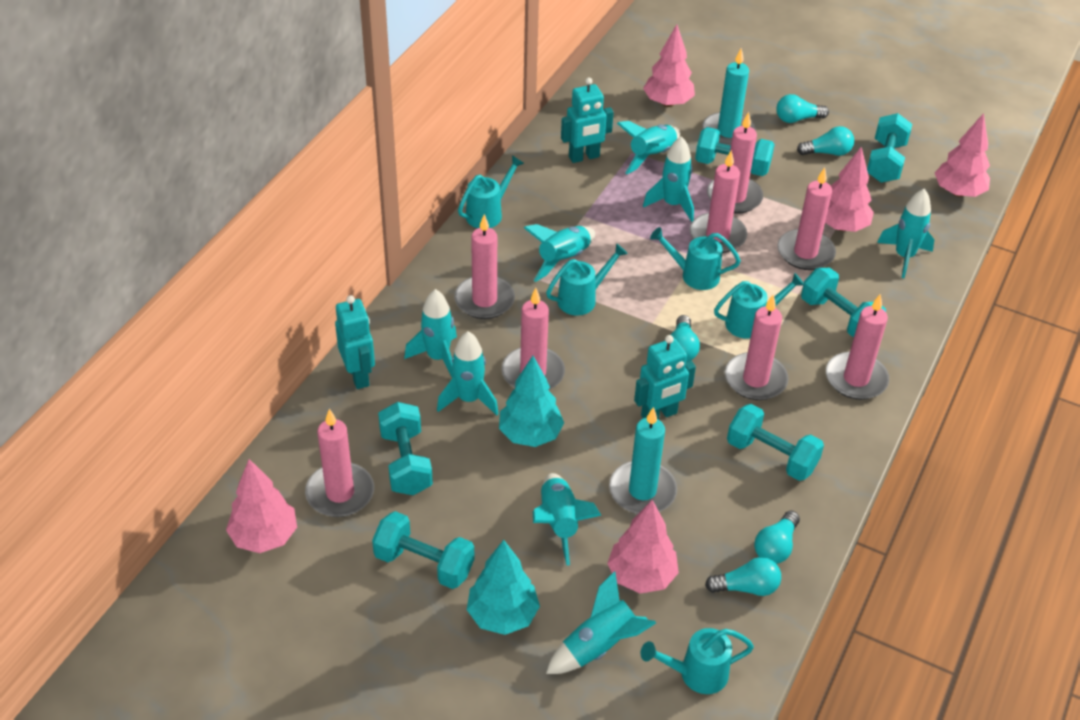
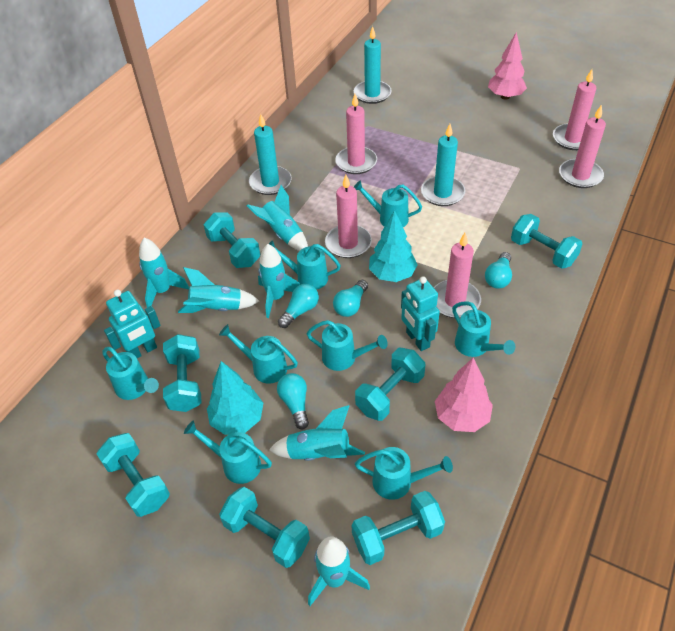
pink candle: 8 -> 5
pink tree: 5 -> 2
turquoise candle: 2 -> 3
turquoise dumbbell: 6 -> 7
turquoise light bulb: 5 -> 4
turquoise robot: 3 -> 2
turquoise rocket: 8 -> 6
turquoise watering can: 5 -> 8

